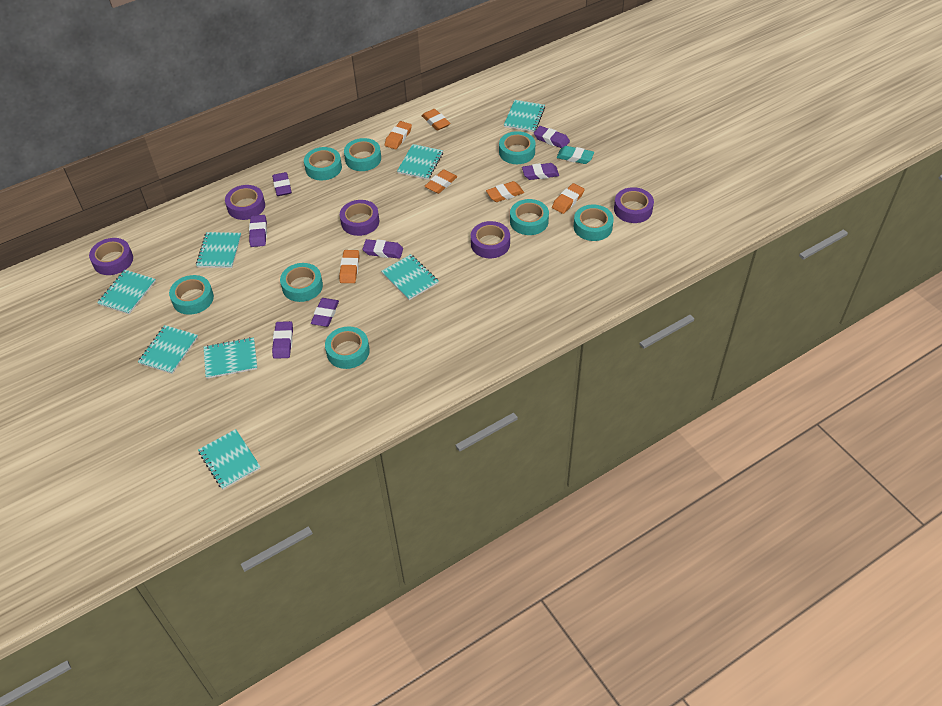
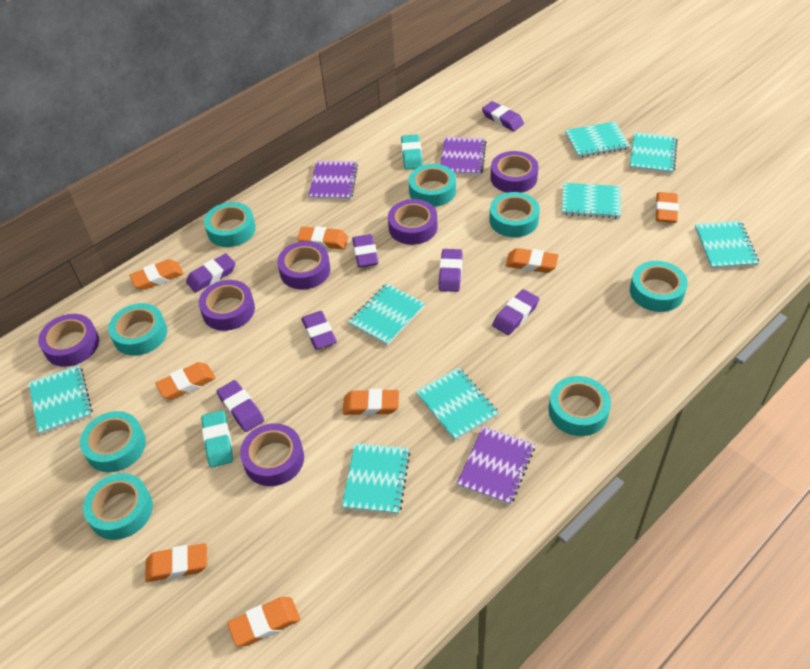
orange eraser: 6 -> 8
purple notebook: 0 -> 3
purple tape: 5 -> 6
turquoise eraser: 1 -> 2

